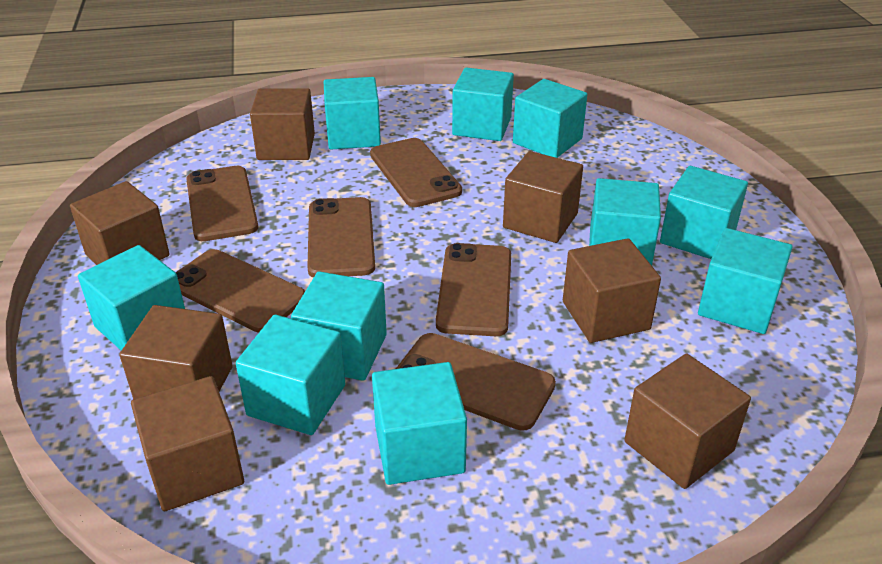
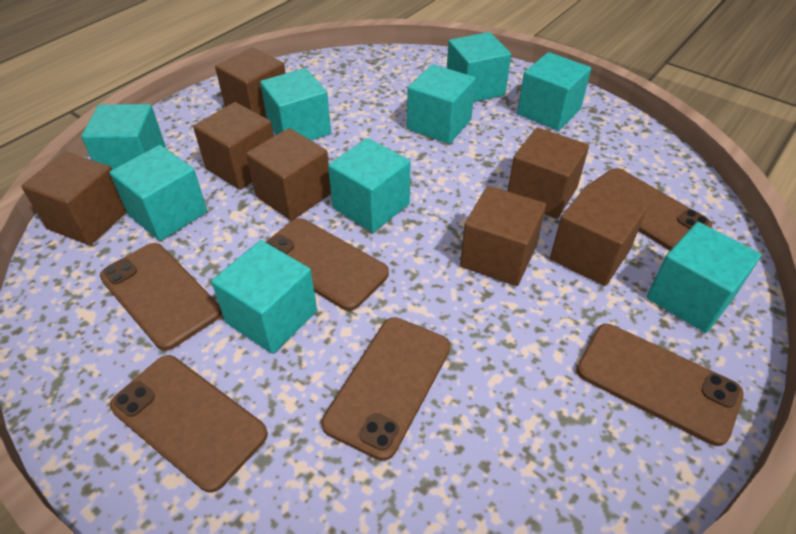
turquoise cube: 10 -> 9

